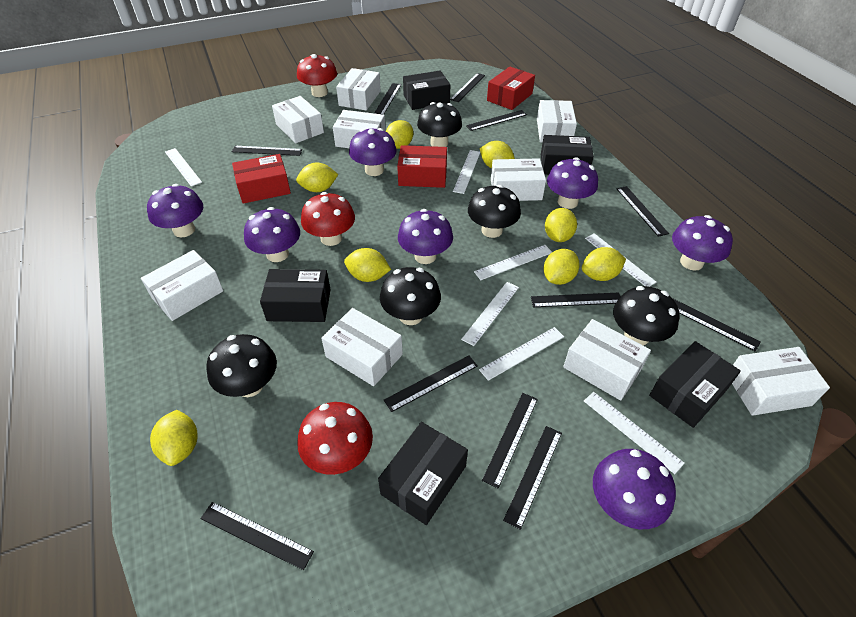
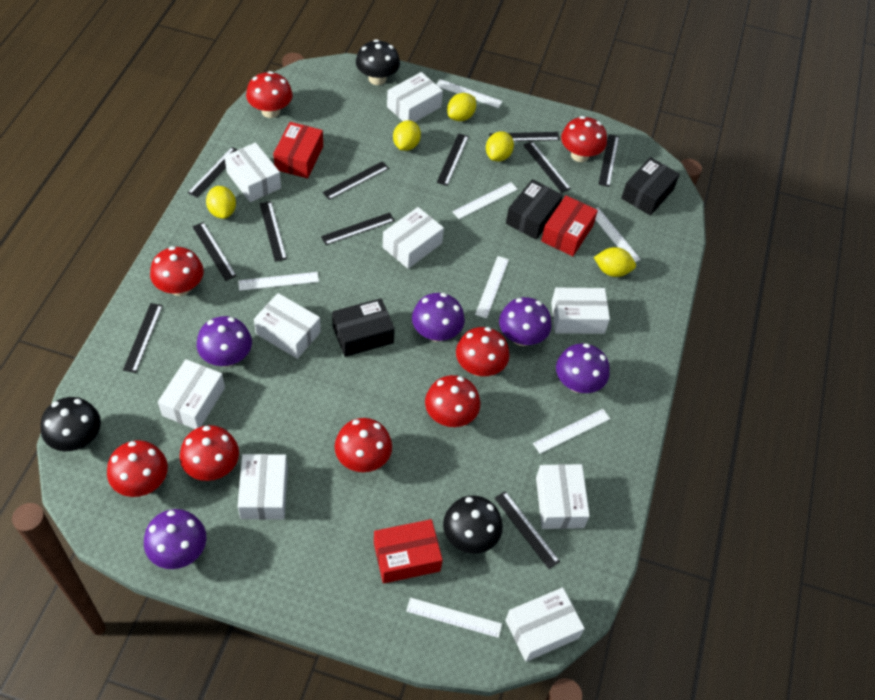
black box: 5 -> 3
black mushroom: 5 -> 3
purple mushroom: 7 -> 5
red mushroom: 3 -> 8
yellow lemon: 8 -> 5

